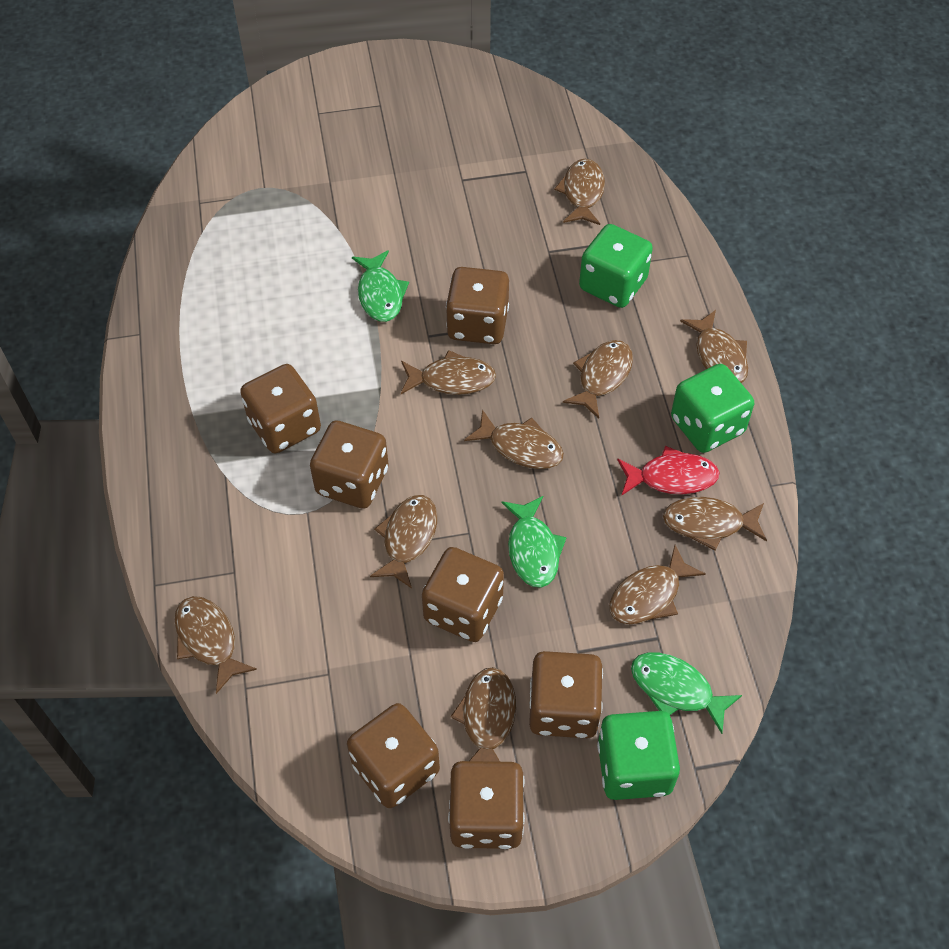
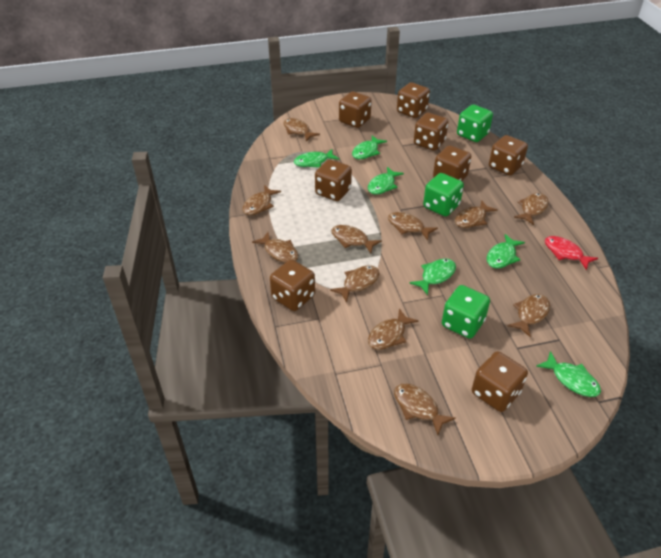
brown dice: 7 -> 8
brown fish: 10 -> 11
green fish: 3 -> 6

